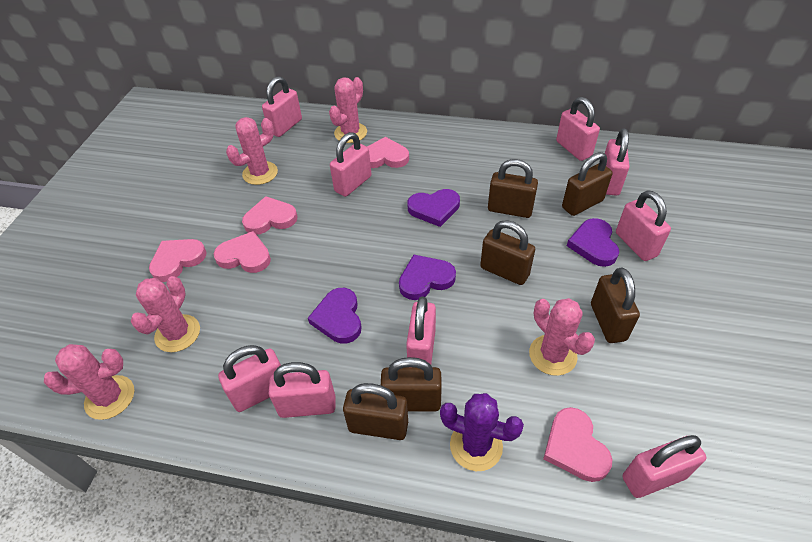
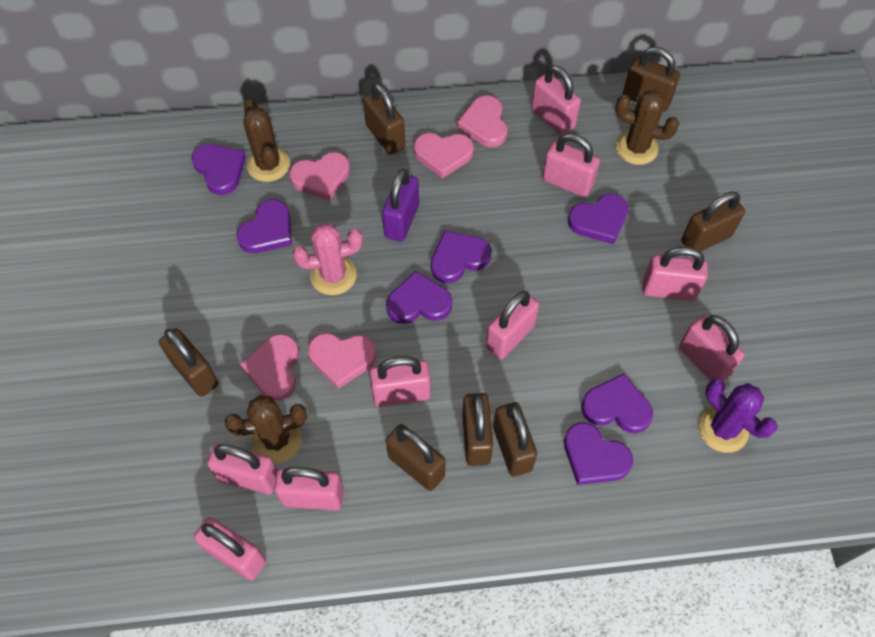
brown cactus: 0 -> 3
brown padlock: 6 -> 7
pink cactus: 5 -> 1
purple heart: 4 -> 7
purple padlock: 0 -> 1

